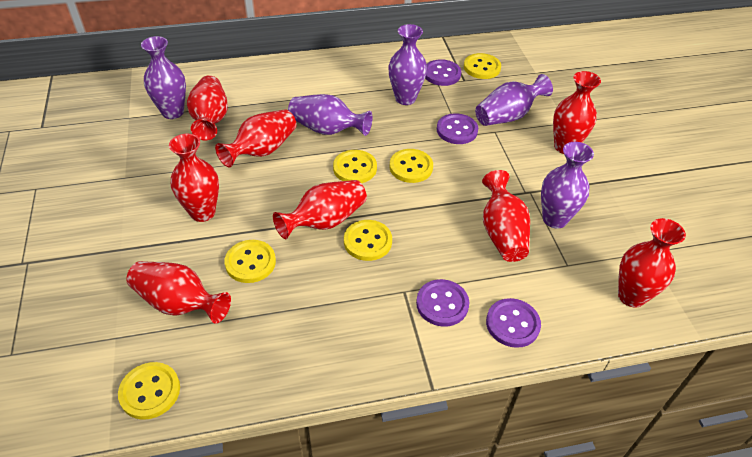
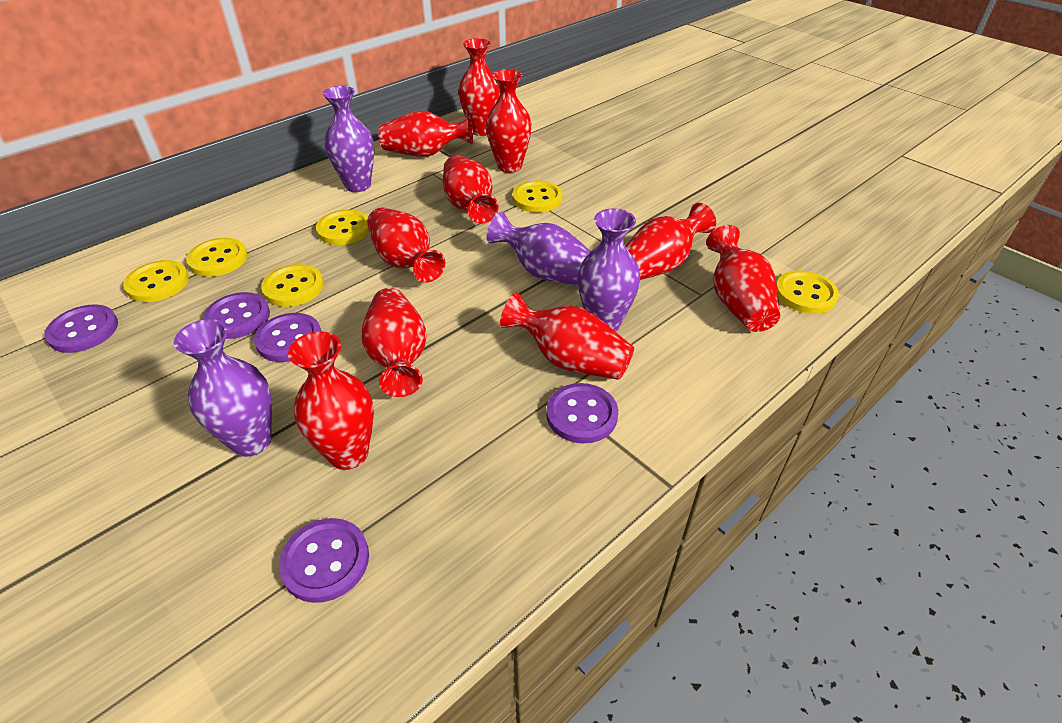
purple button: 4 -> 5
purple vase: 5 -> 4
red vase: 8 -> 10

